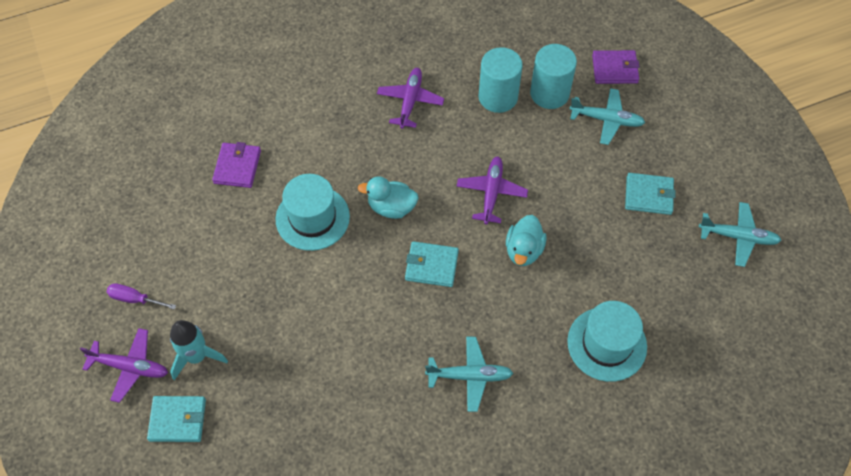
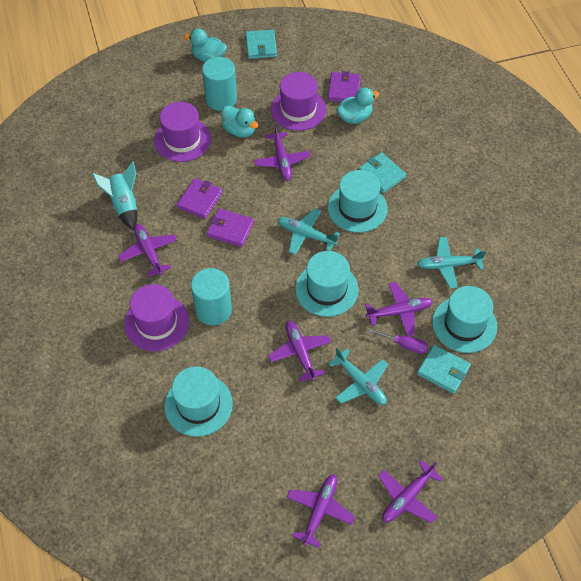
purple hat: 0 -> 3
purple plane: 3 -> 6
purple wallet: 2 -> 3
turquoise duck: 2 -> 3
turquoise hat: 2 -> 4

